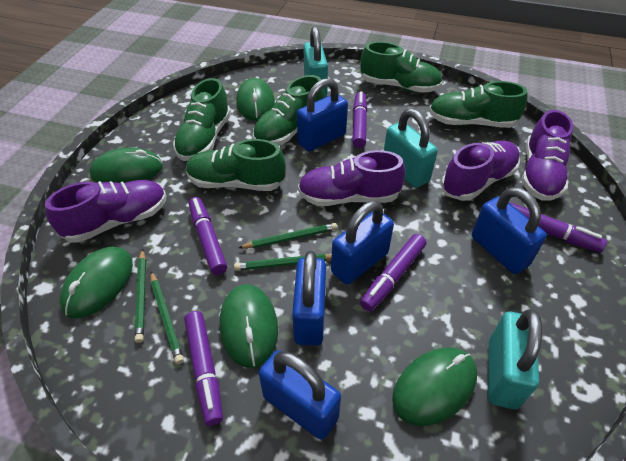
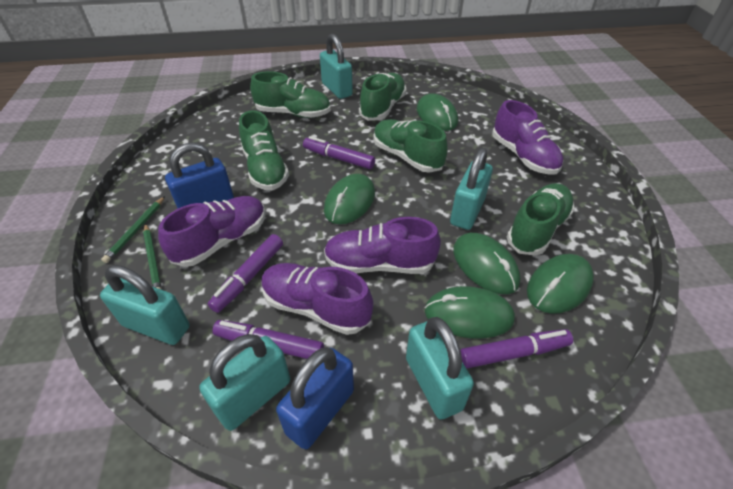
blue padlock: 5 -> 2
green pencil: 4 -> 2
purple marker: 5 -> 4
turquoise padlock: 3 -> 5

